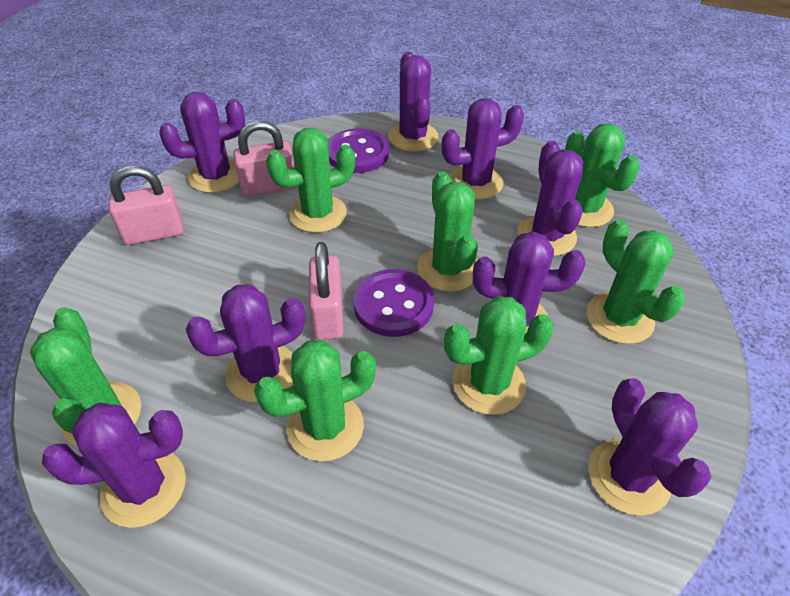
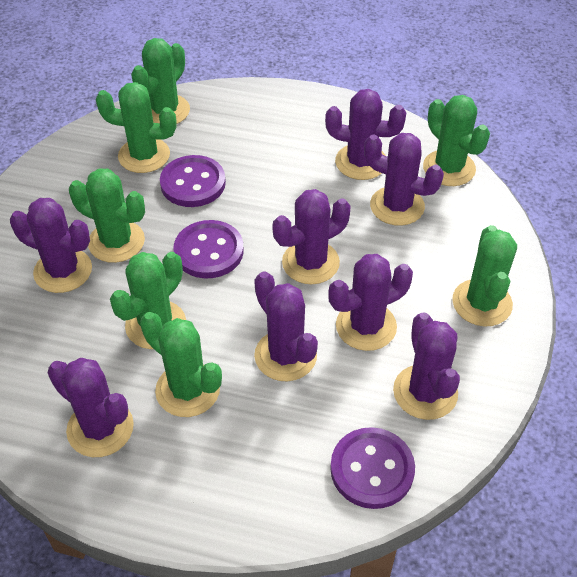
pink padlock: 3 -> 0
purple button: 2 -> 3

